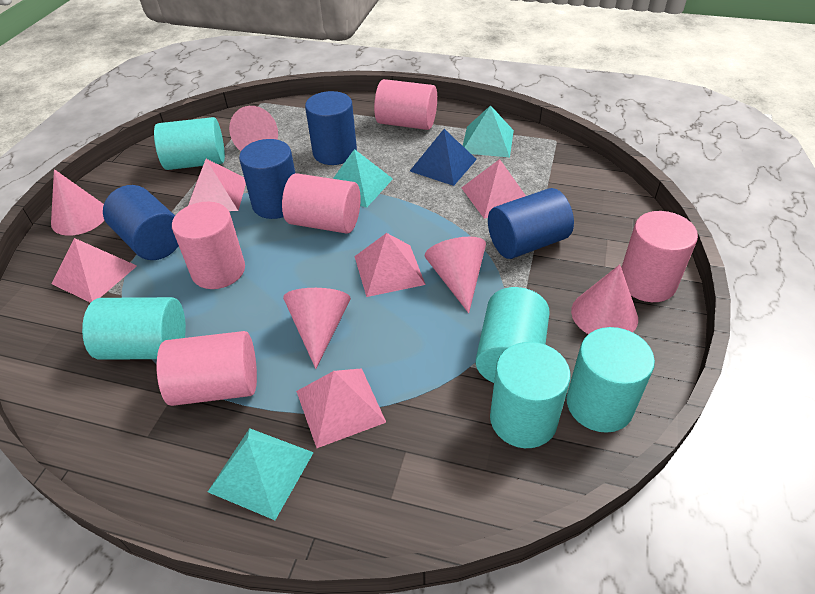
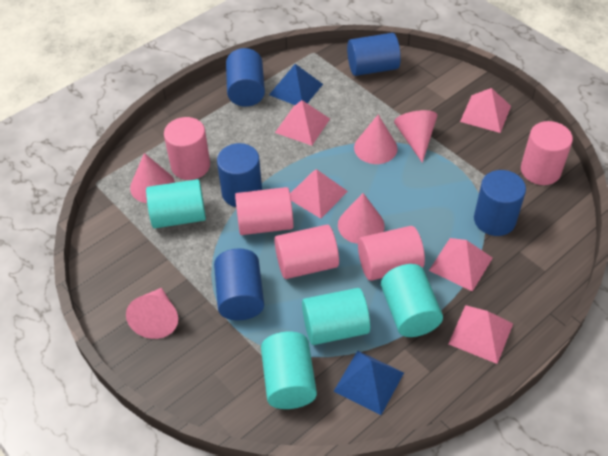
blue cylinder: 4 -> 5
blue pyramid: 1 -> 2
turquoise cylinder: 5 -> 4
turquoise pyramid: 3 -> 0

